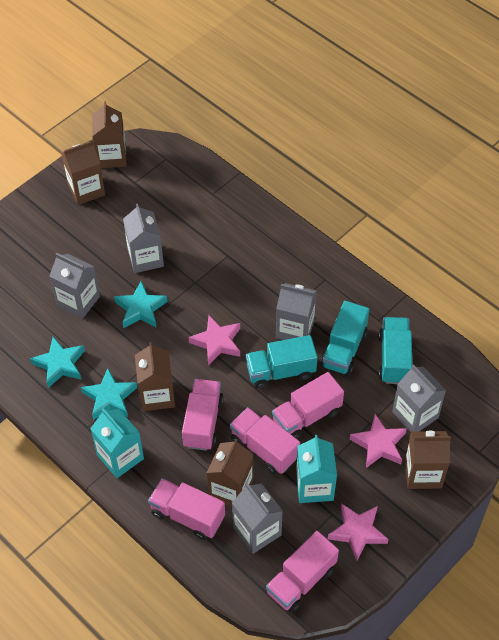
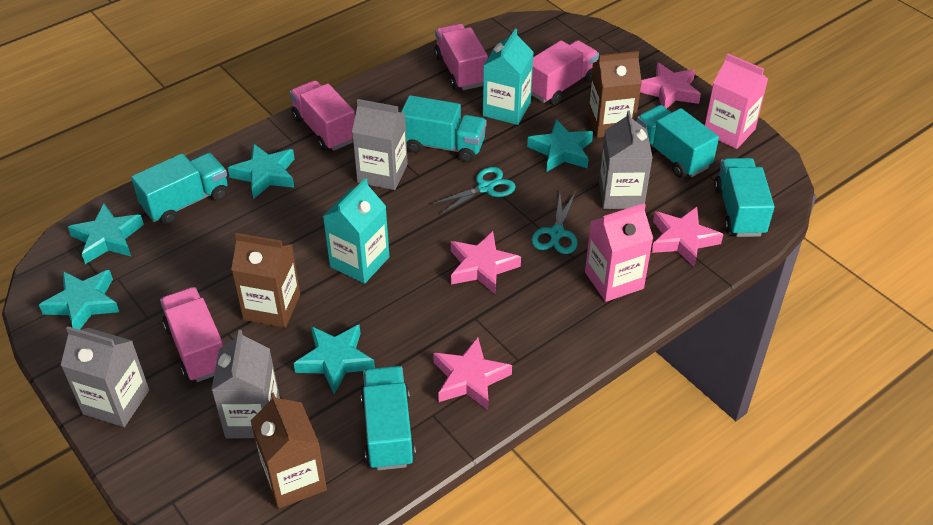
brown carton: 5 -> 3
grey carton: 5 -> 4
pink carton: 0 -> 2
pink star: 3 -> 4
pink truck: 5 -> 4
turquoise scissors: 0 -> 2
turquoise star: 3 -> 5
turquoise truck: 3 -> 5

